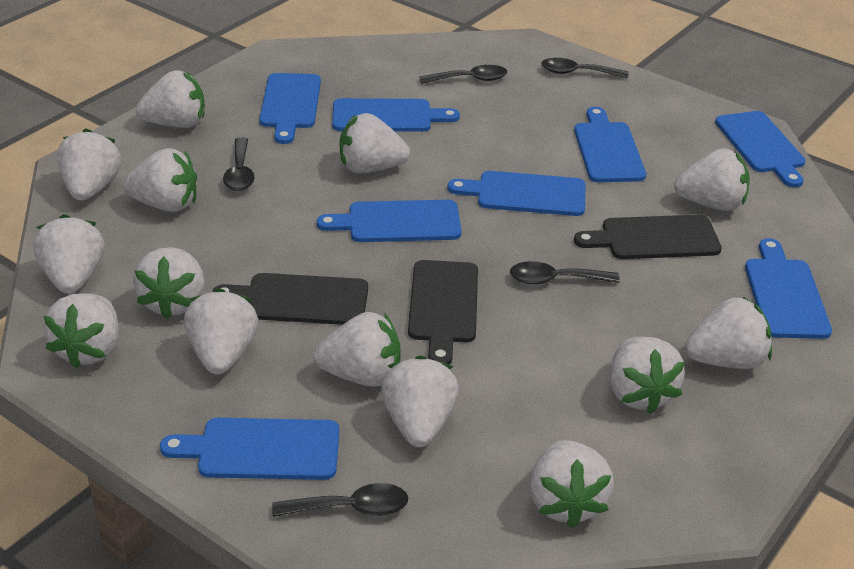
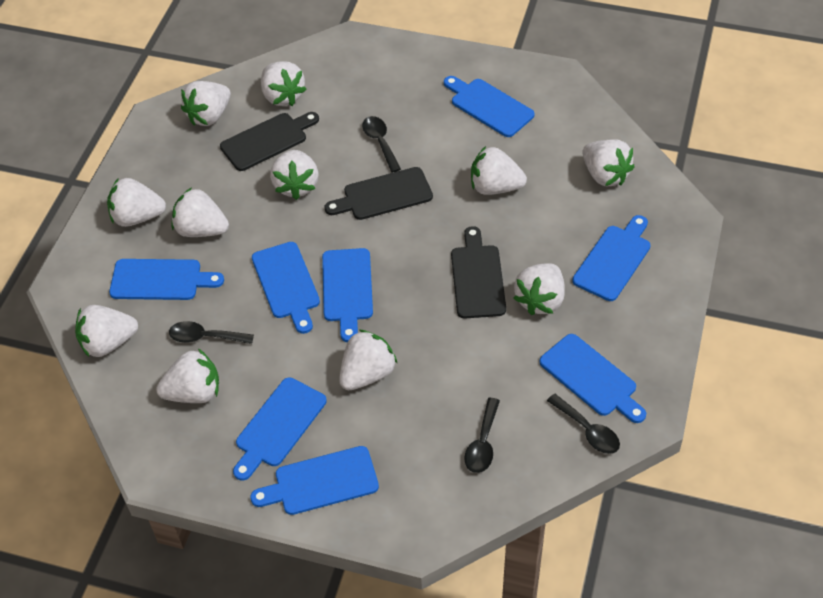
black spoon: 5 -> 4
white strawberry: 14 -> 11

